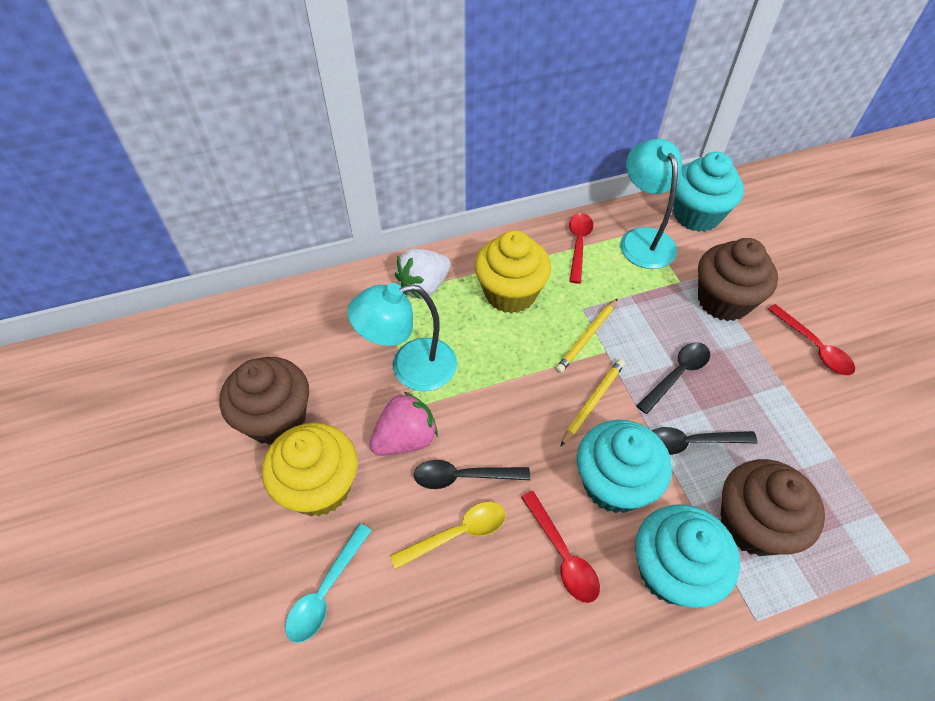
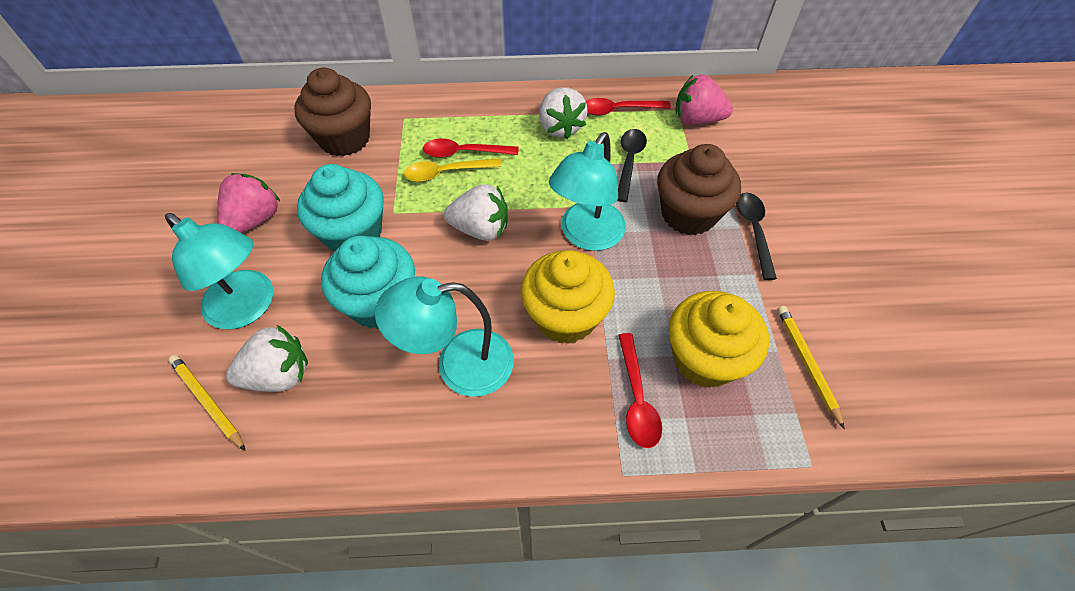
black spoon: 3 -> 2
brown cupcake: 3 -> 2
pink strawberry: 1 -> 2
turquoise cupcake: 3 -> 2
turquoise lamp: 2 -> 3
turquoise spoon: 1 -> 0
white strawberry: 1 -> 3

